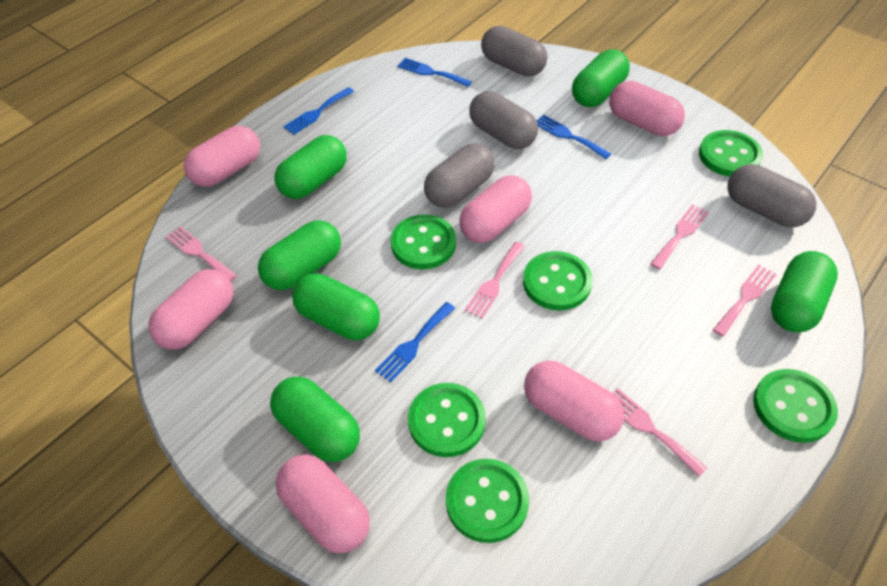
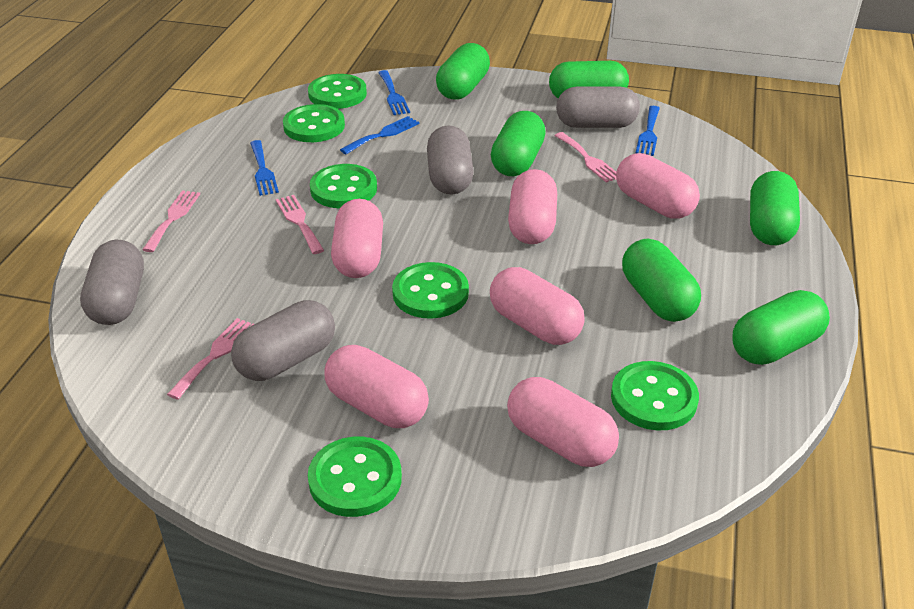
pink fork: 5 -> 4

